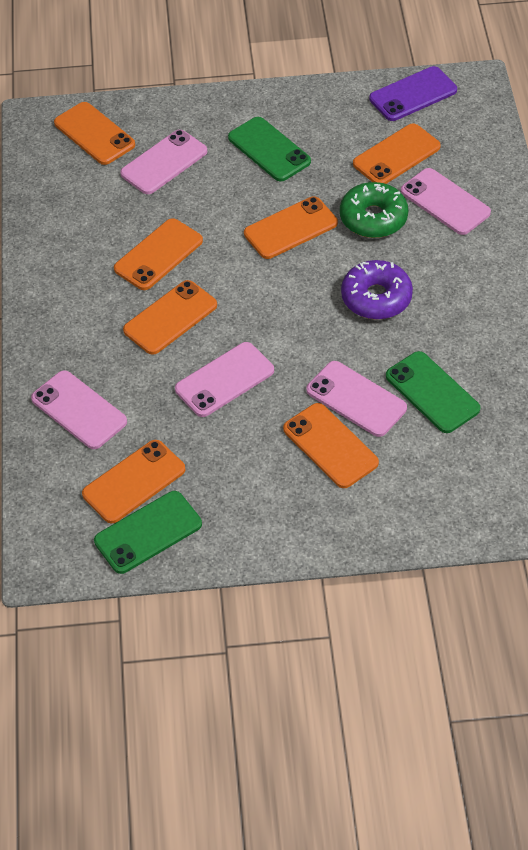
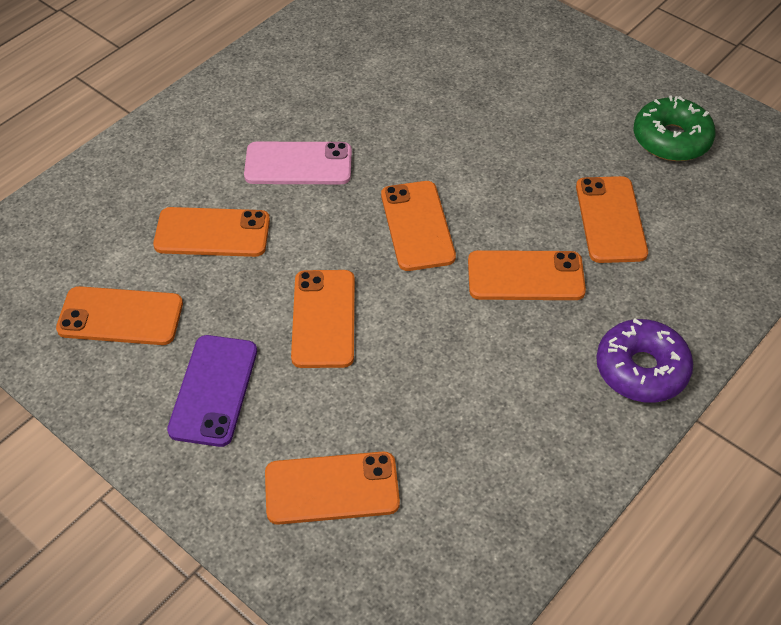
green phone: 3 -> 0
pink phone: 5 -> 1

